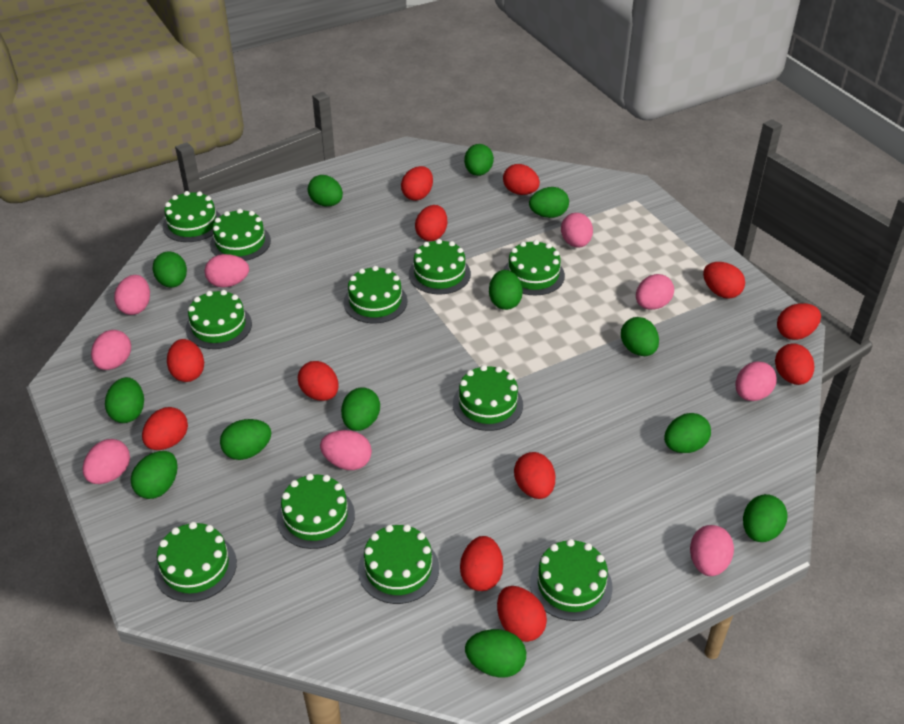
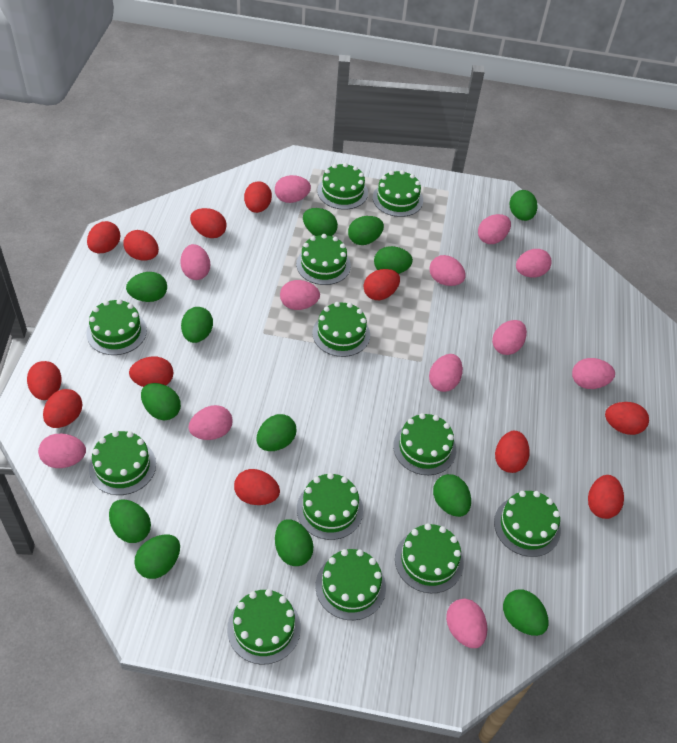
green cake: 11 -> 12
pink egg: 9 -> 12

